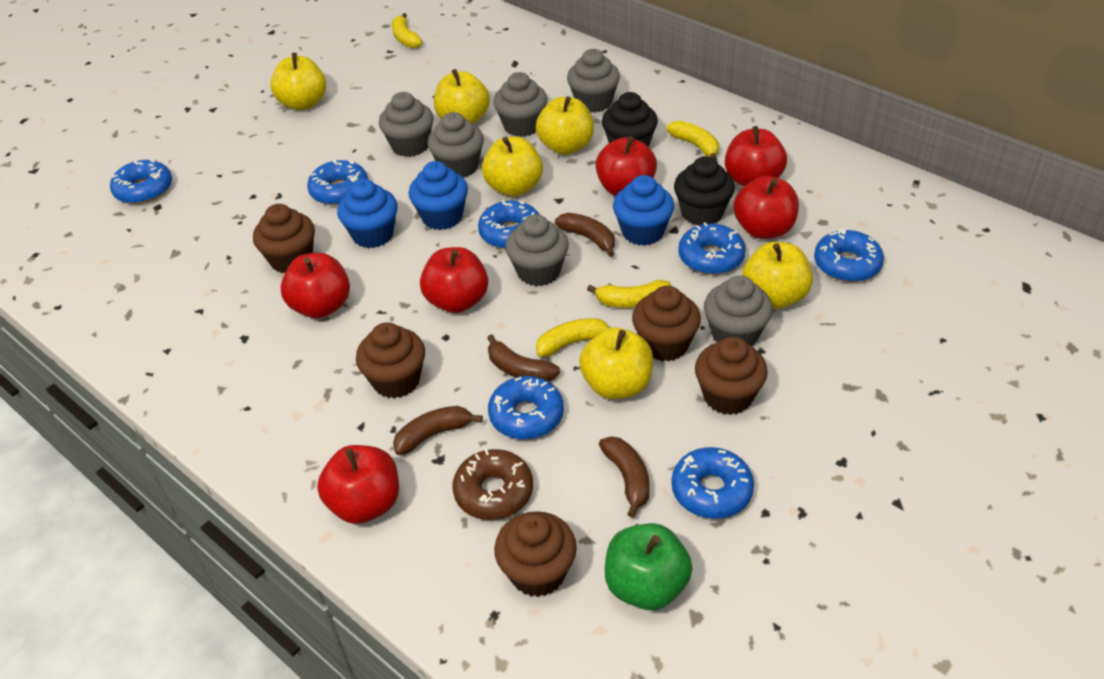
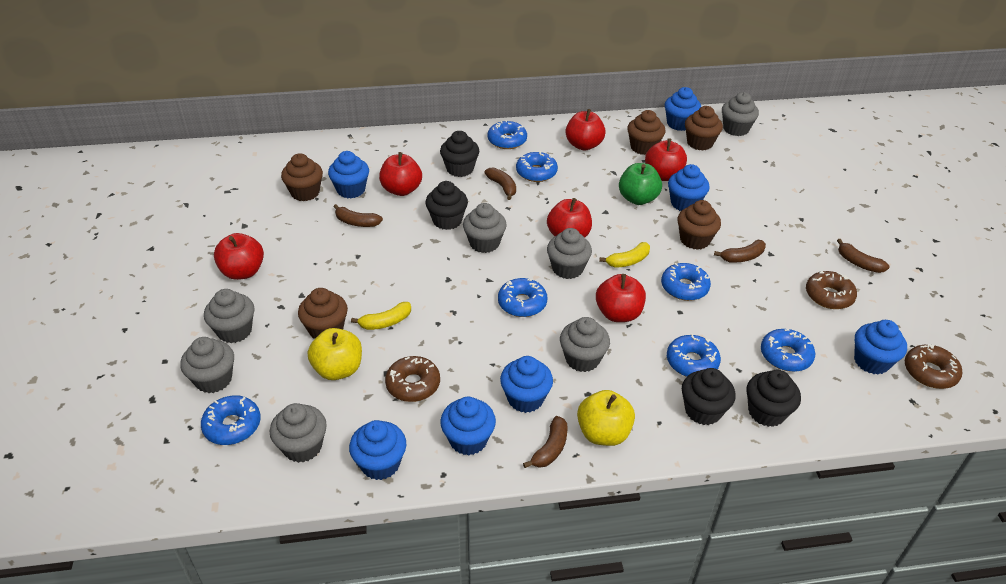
black cupcake: 2 -> 4
blue cupcake: 3 -> 7
brown banana: 4 -> 5
brown donut: 1 -> 3
grey cupcake: 6 -> 7
yellow apple: 6 -> 2
yellow banana: 4 -> 2

